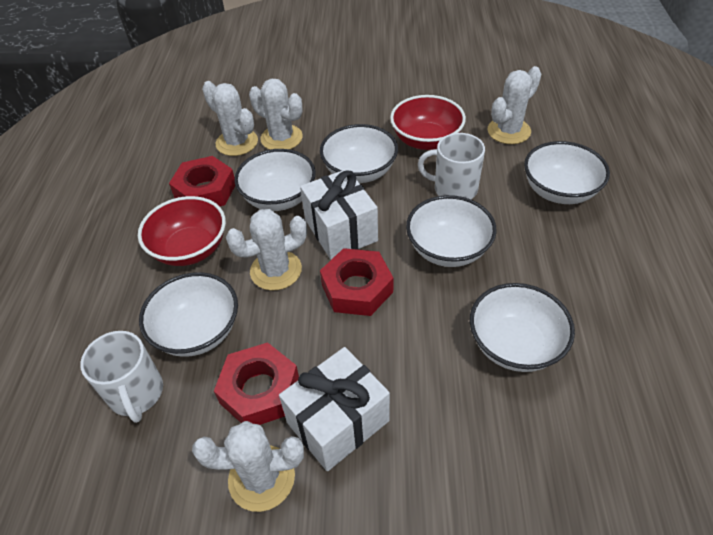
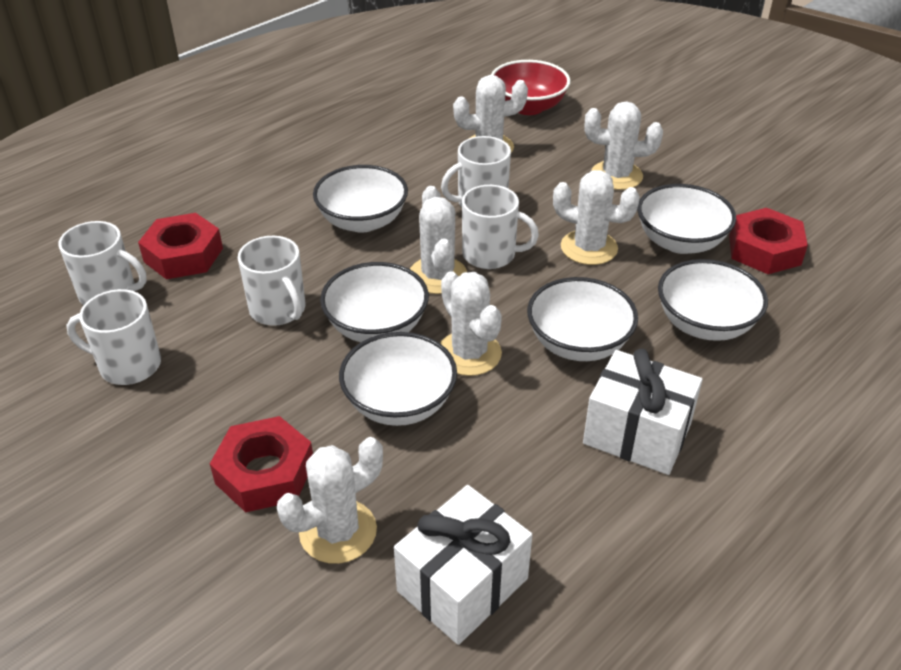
red bowl: 2 -> 1
white cactus: 5 -> 6
white mug: 2 -> 5

